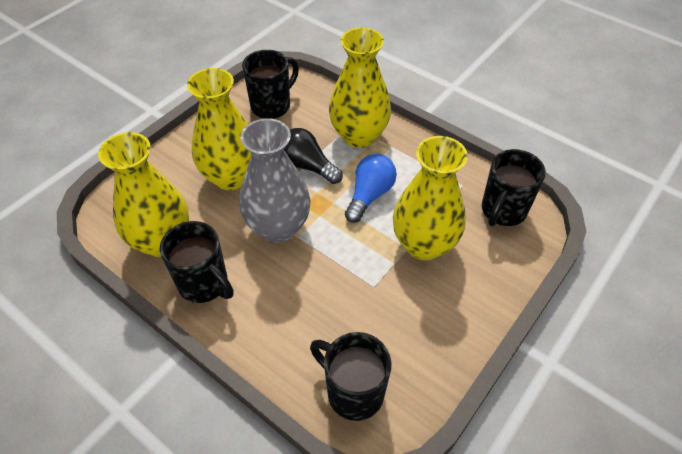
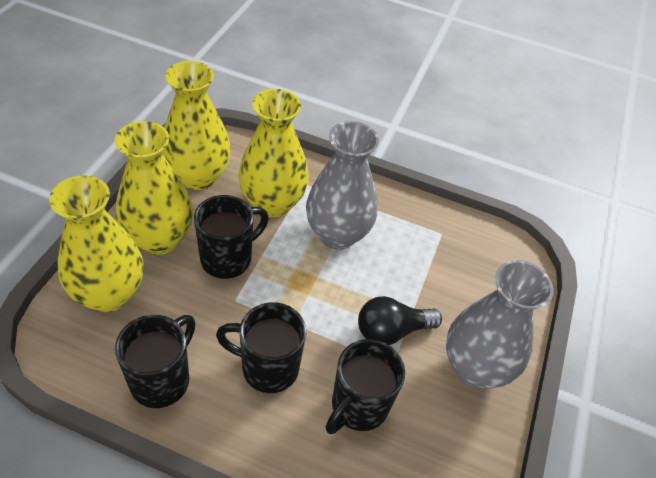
blue light bulb: 1 -> 0
grey vase: 1 -> 2

